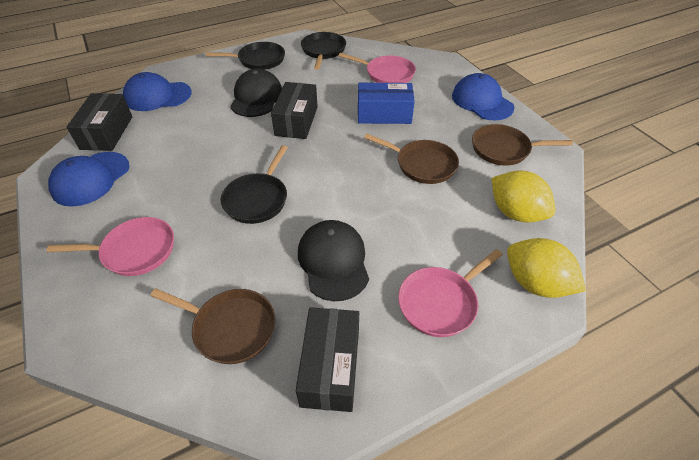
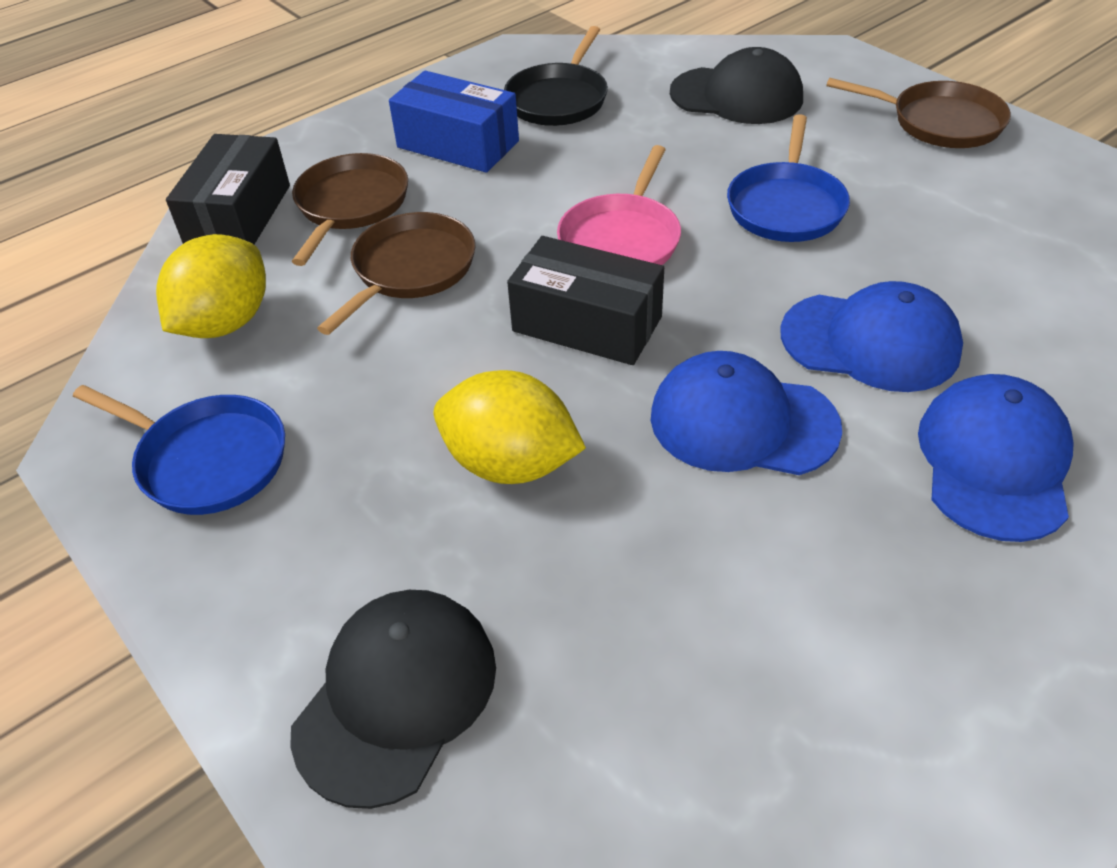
black box: 3 -> 2
black pan: 3 -> 1
blue pan: 0 -> 2
pink pan: 3 -> 1

